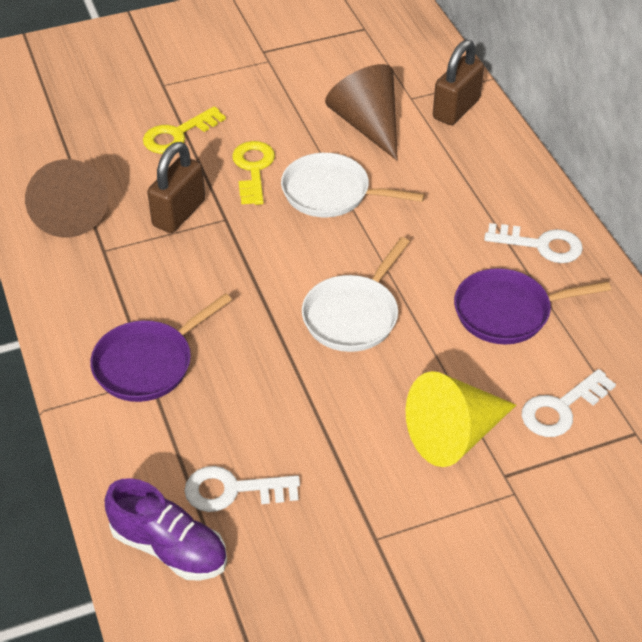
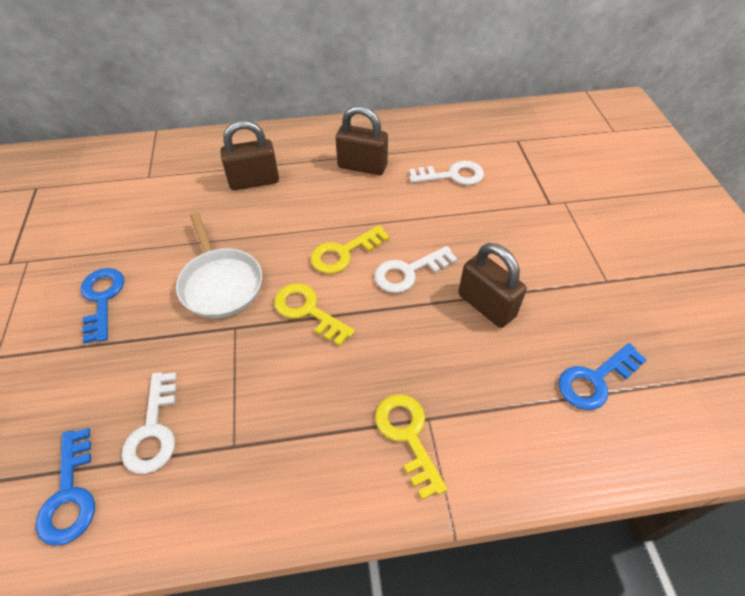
blue key: 0 -> 3
brown cone: 2 -> 0
brown padlock: 2 -> 3
purple pan: 2 -> 0
purple shoe: 1 -> 0
white pan: 2 -> 1
yellow cone: 1 -> 0
yellow key: 2 -> 3

